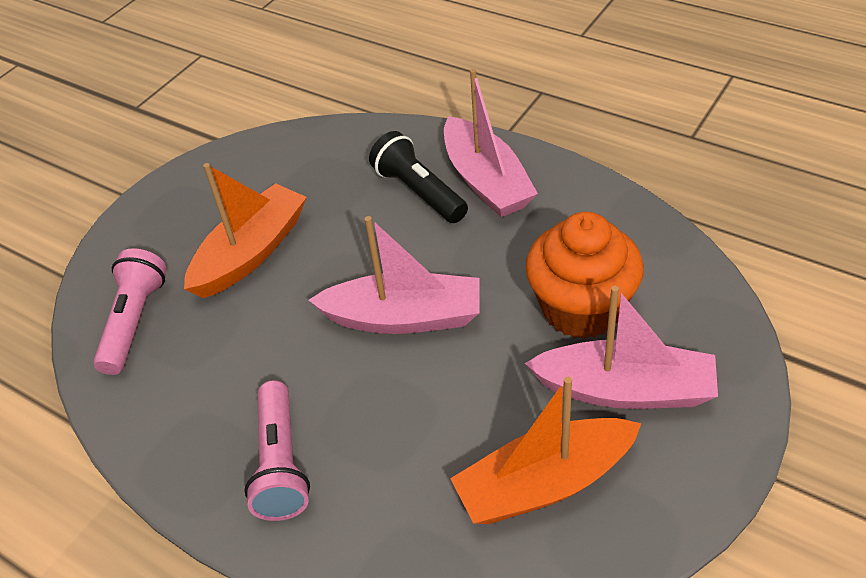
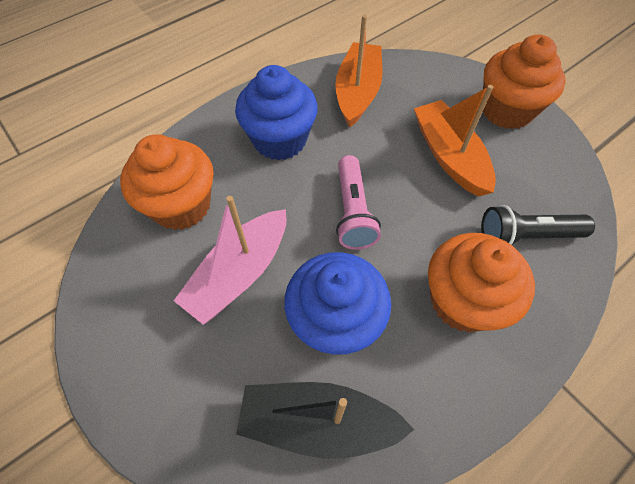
black boat: 0 -> 1
blue cupcake: 0 -> 2
orange cupcake: 1 -> 3
pink boat: 3 -> 1
pink flashlight: 2 -> 1

